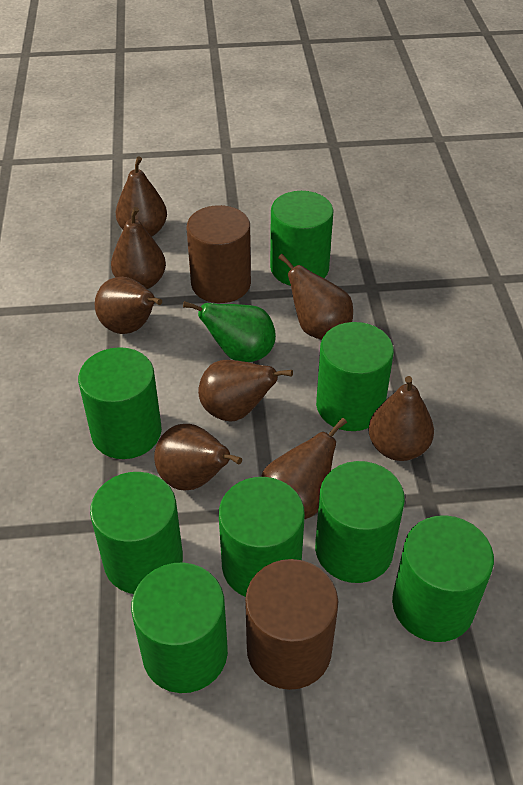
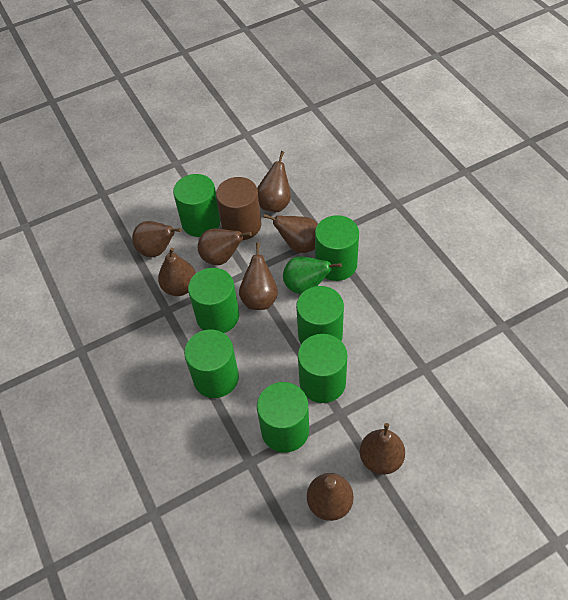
brown cylinder: 2 -> 1
green cylinder: 8 -> 7

